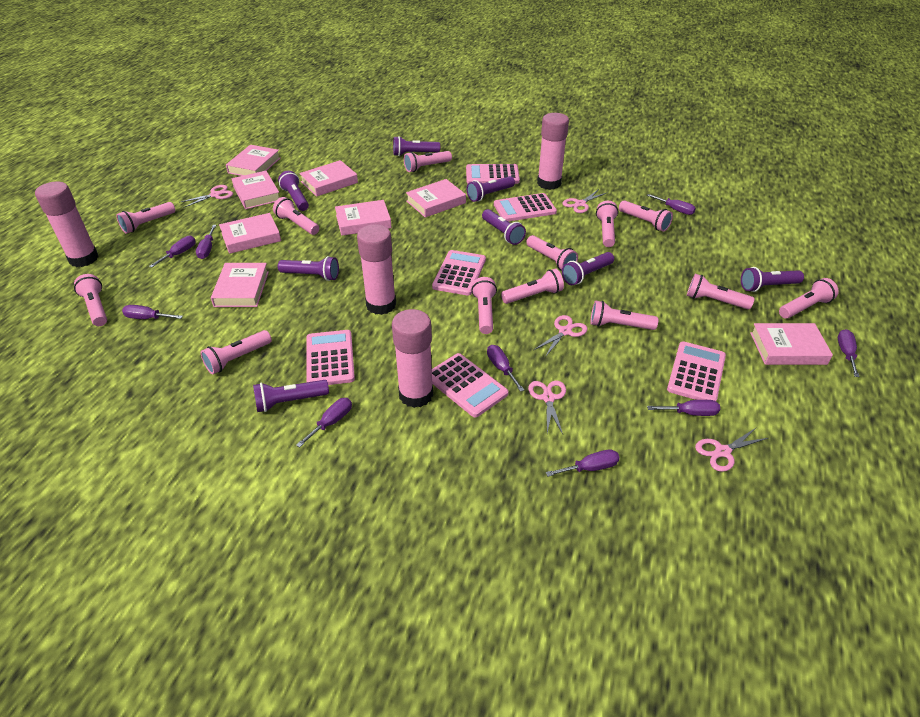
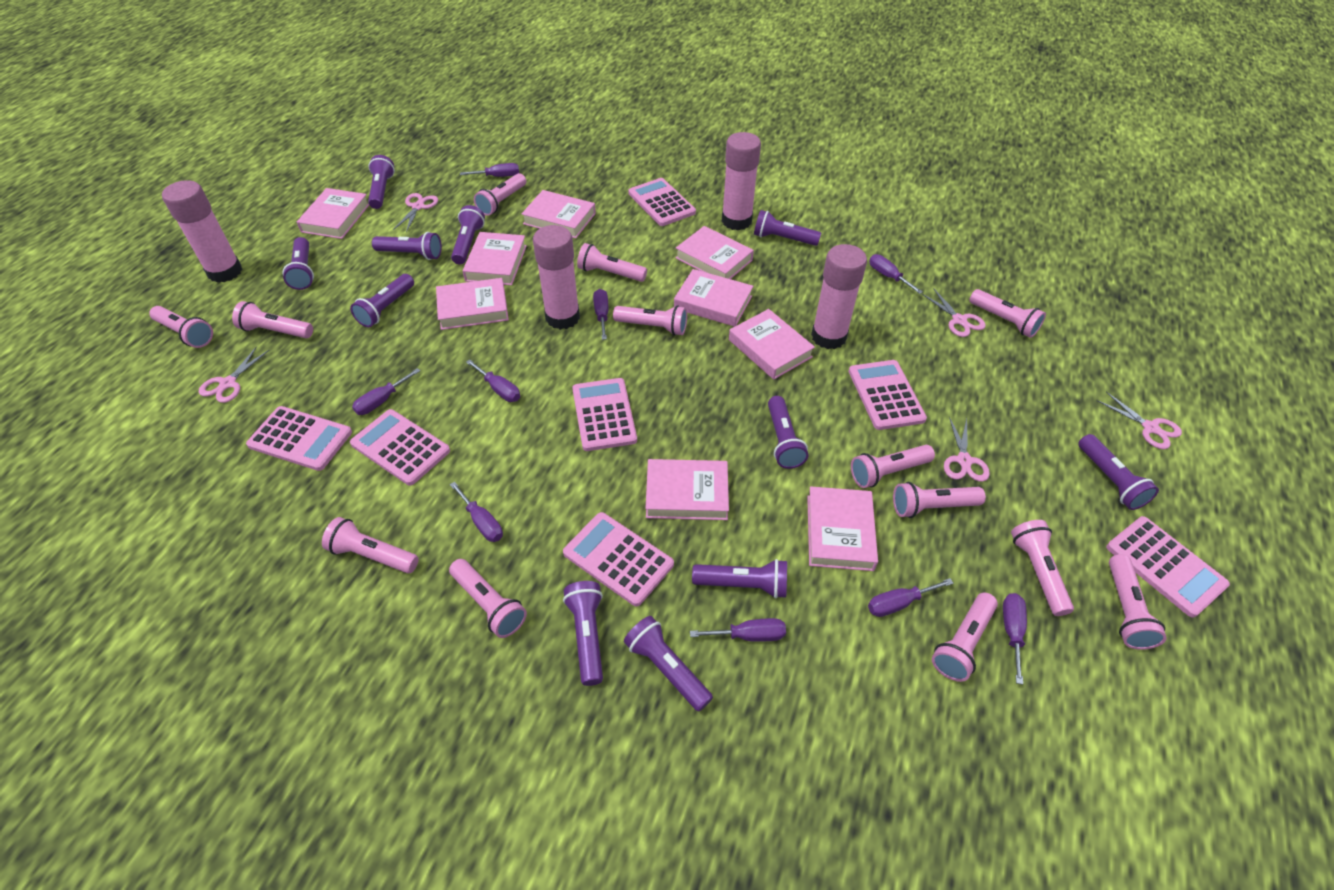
pink book: 8 -> 9
pink calculator: 6 -> 7
purple flashlight: 8 -> 11

